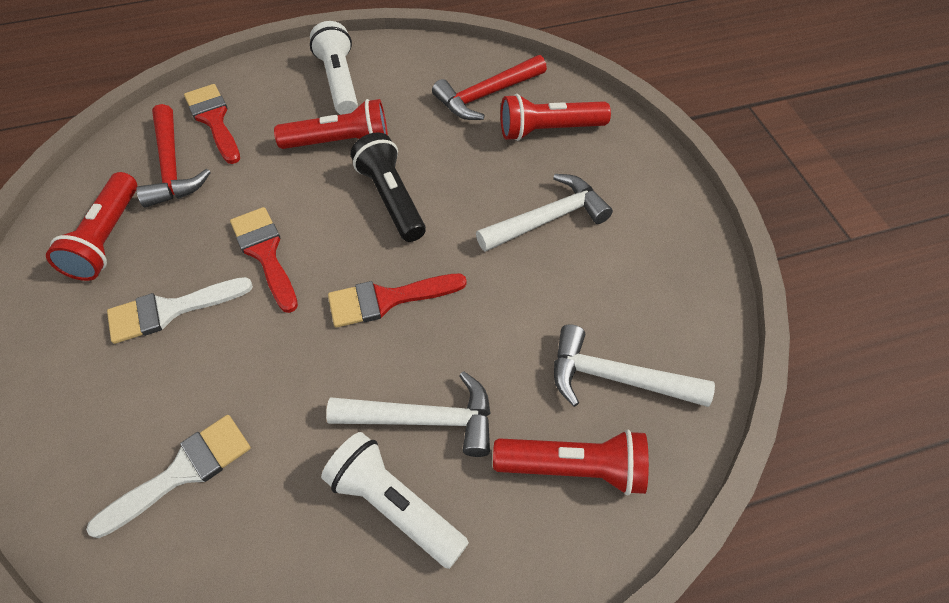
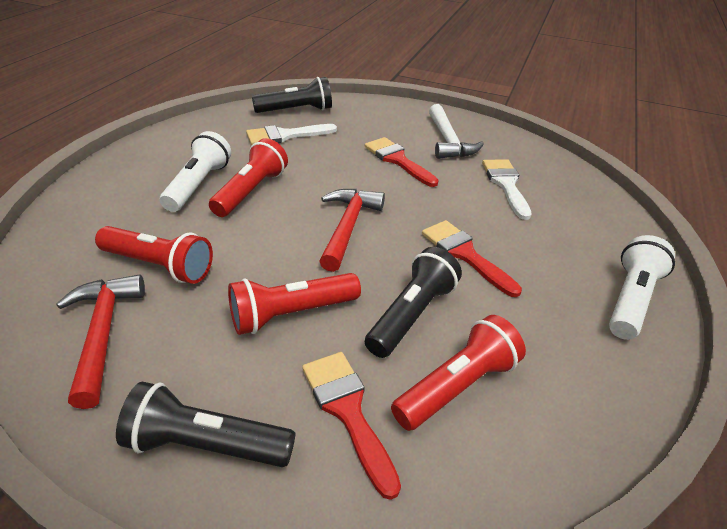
black flashlight: 1 -> 3
white hammer: 3 -> 1

